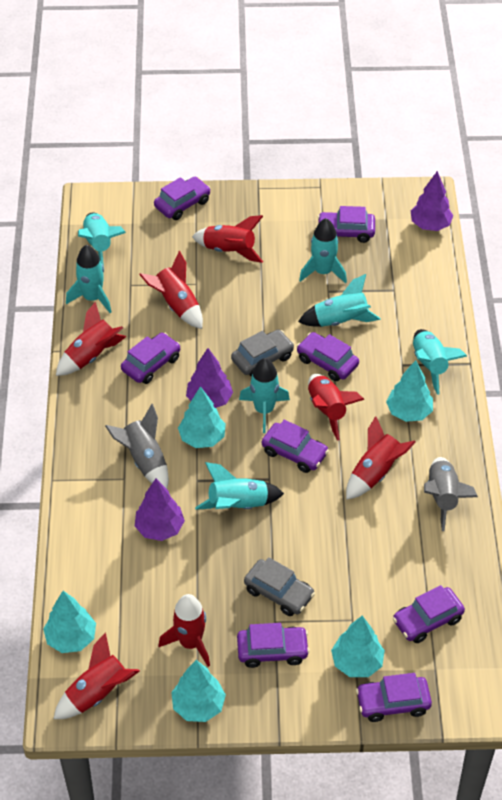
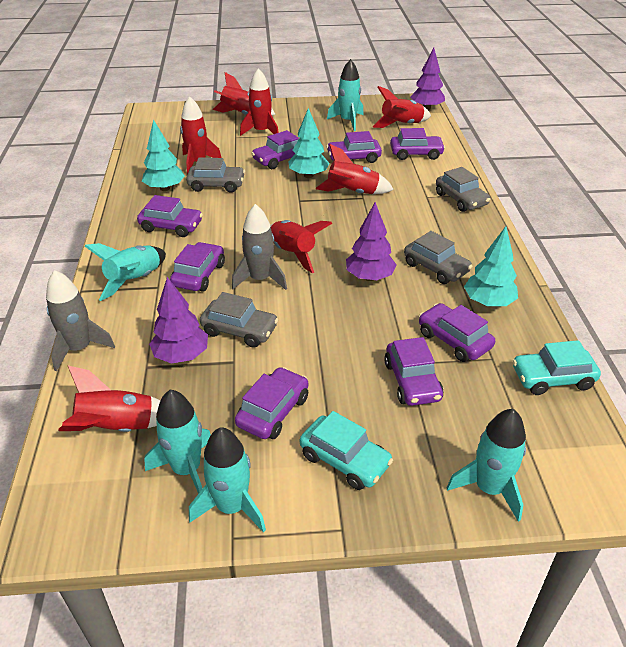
grey car: 2 -> 4
turquoise car: 0 -> 2
turquoise rocket: 7 -> 5
turquoise tree: 5 -> 3

